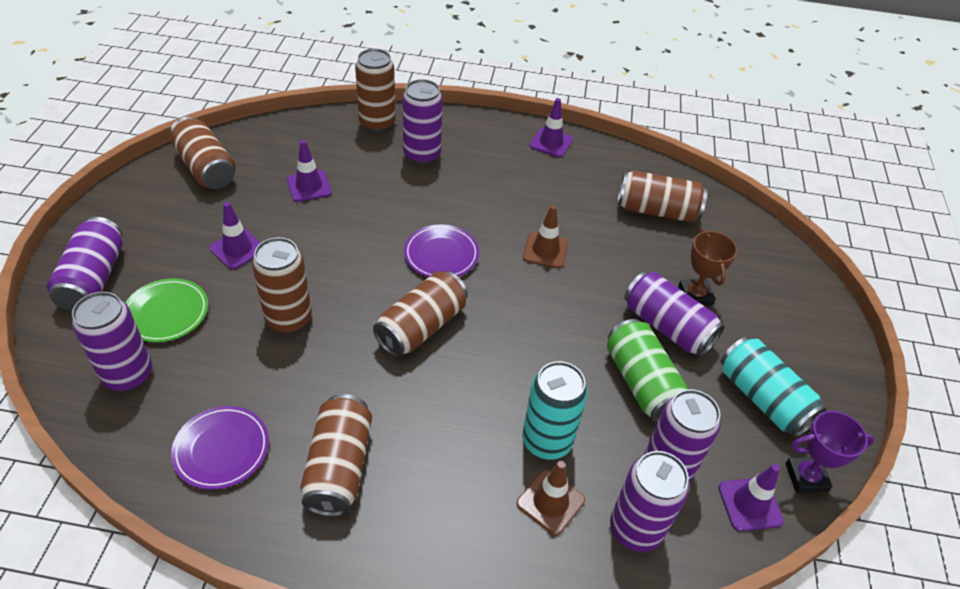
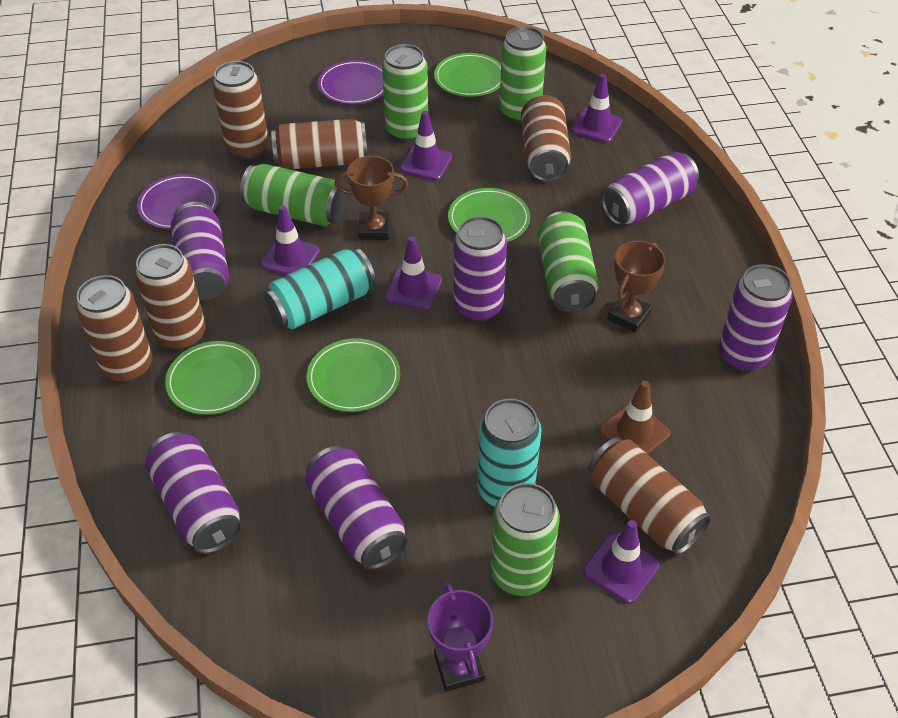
brown traffic cone: 2 -> 1
brown trophy: 1 -> 2
green can: 1 -> 5
green plate: 1 -> 4
purple traffic cone: 4 -> 5

